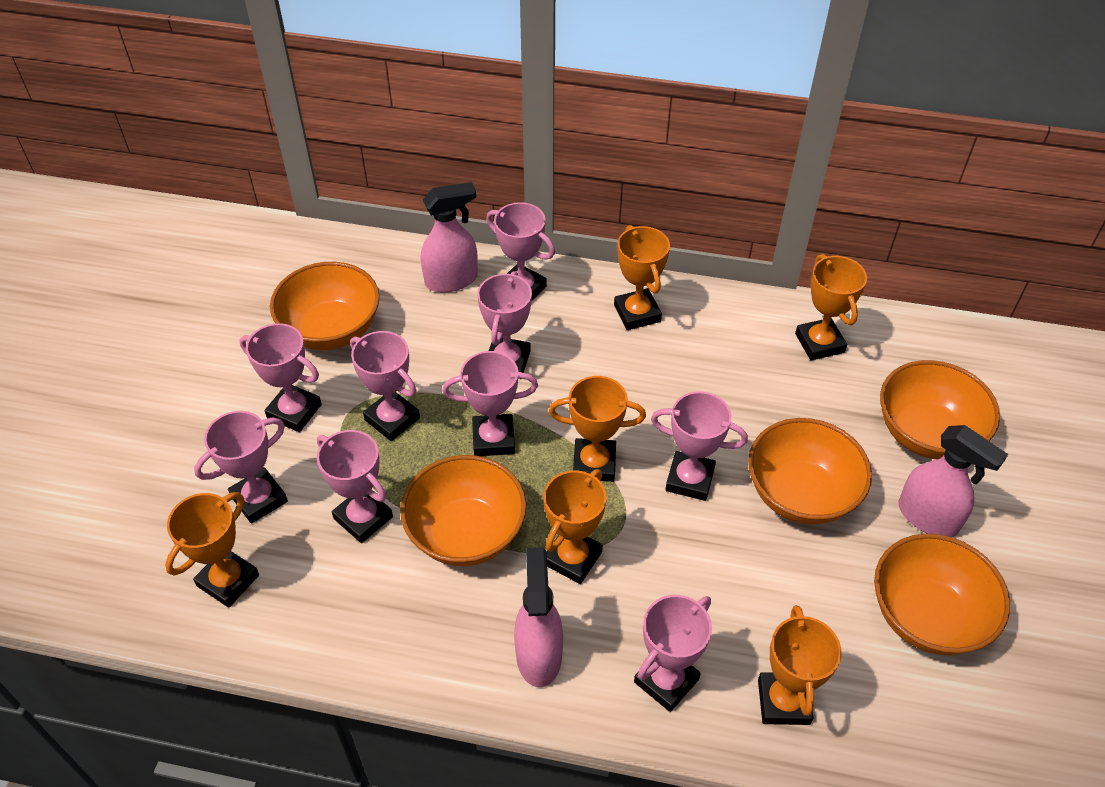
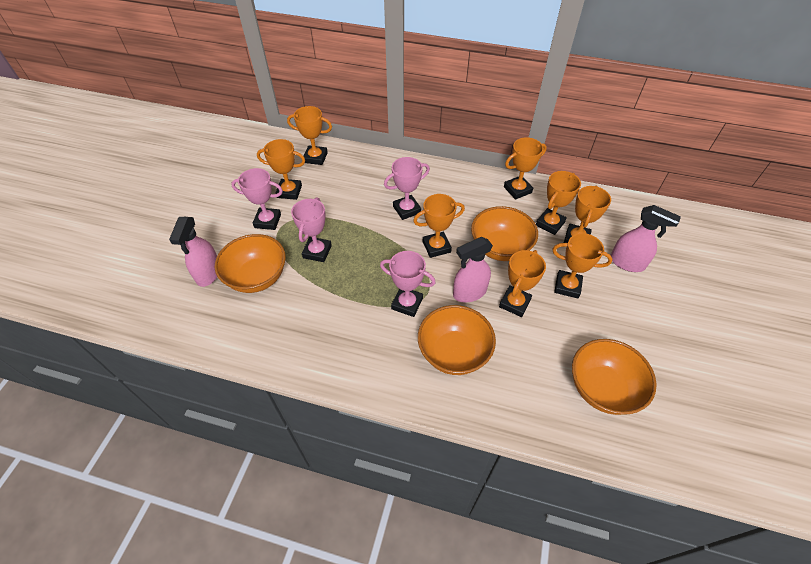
orange bowl: 5 -> 4
orange trophy: 6 -> 8
pink trophy: 9 -> 4

